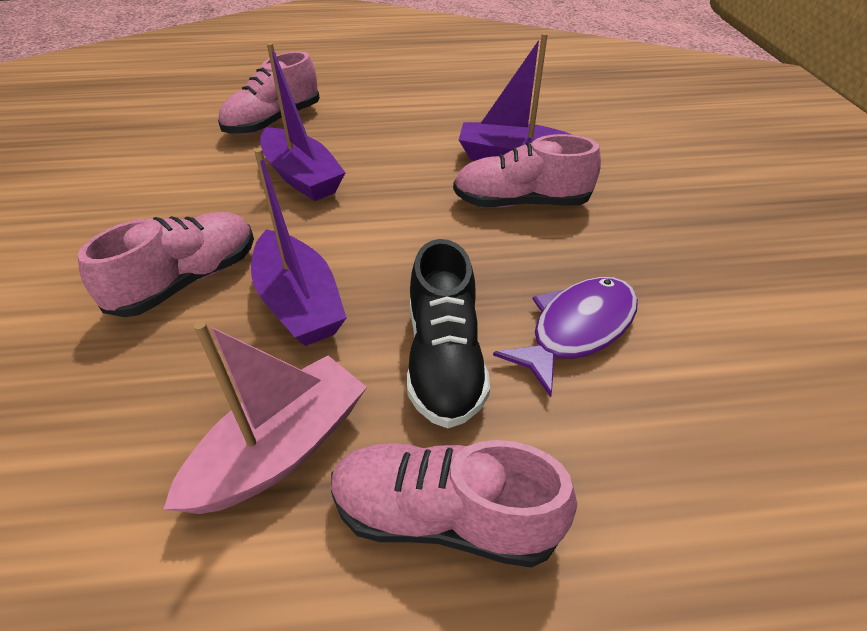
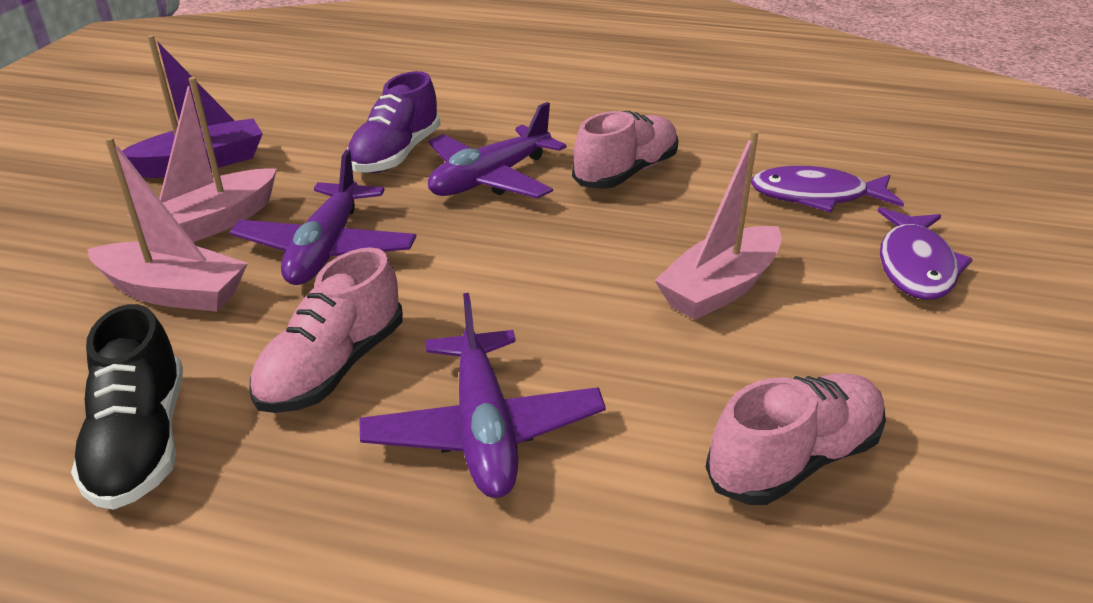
pink boat: 1 -> 3
pink shoe: 4 -> 3
purple boat: 3 -> 1
purple fish: 1 -> 2
purple plane: 0 -> 3
purple shoe: 0 -> 1

